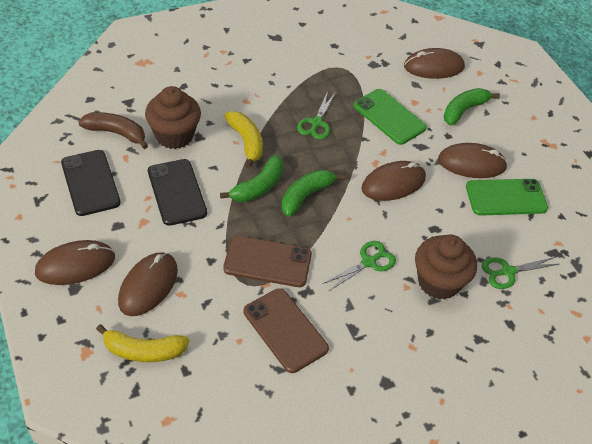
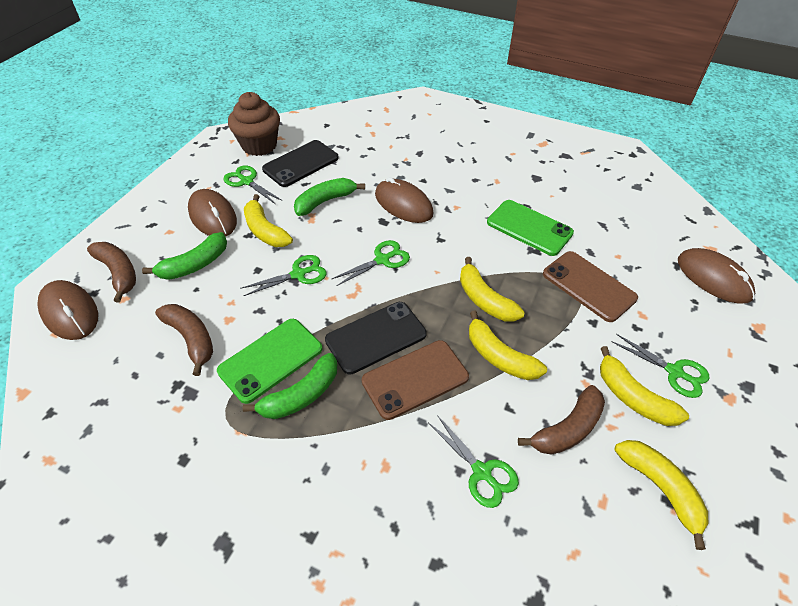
brown banana: 1 -> 3
brown cupcake: 2 -> 1
brown mouse: 5 -> 4
green scissors: 3 -> 5
yellow banana: 2 -> 5

